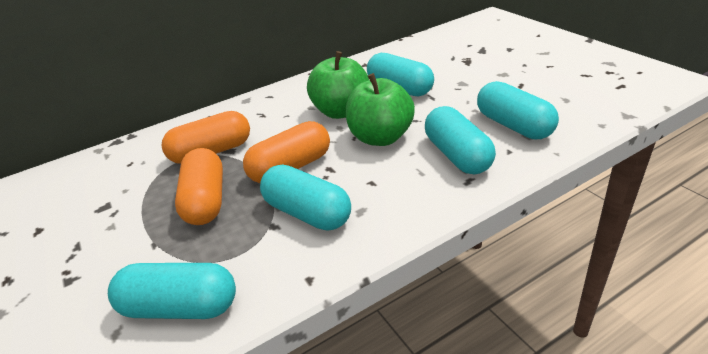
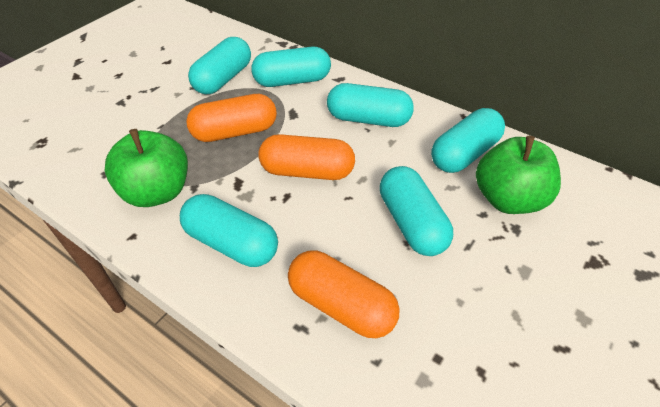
turquoise capsule: 5 -> 6

